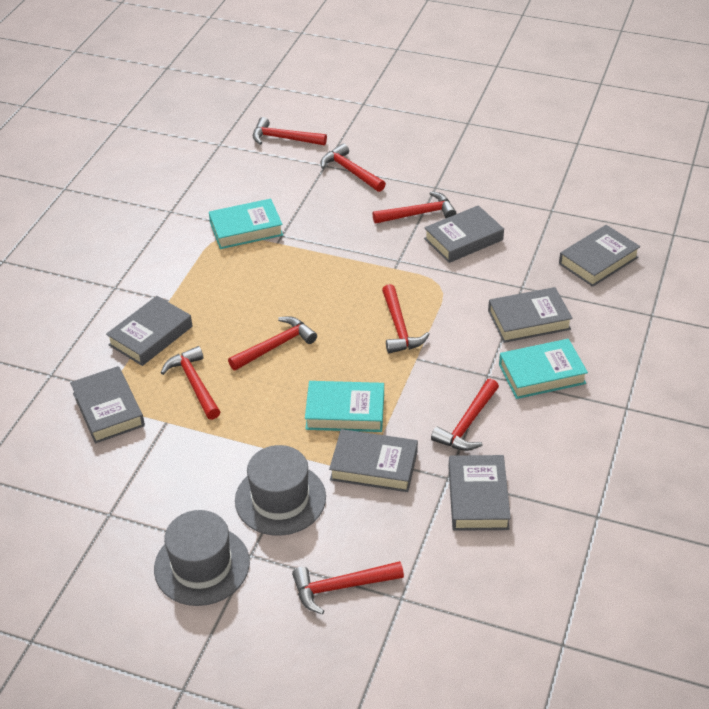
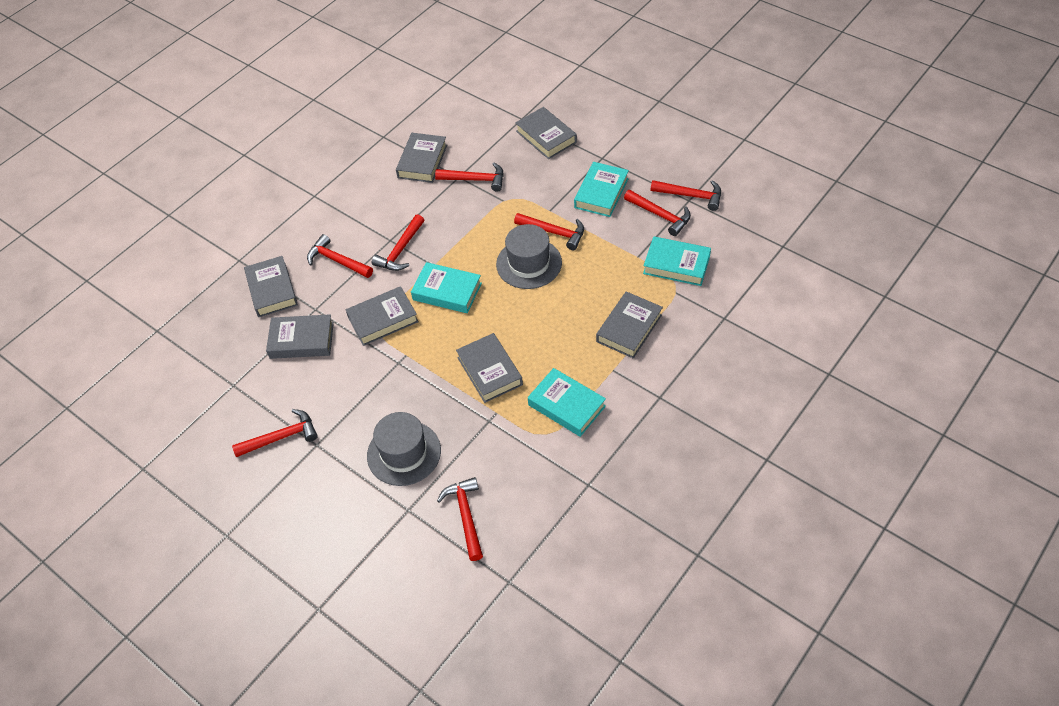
turquoise book: 3 -> 4

